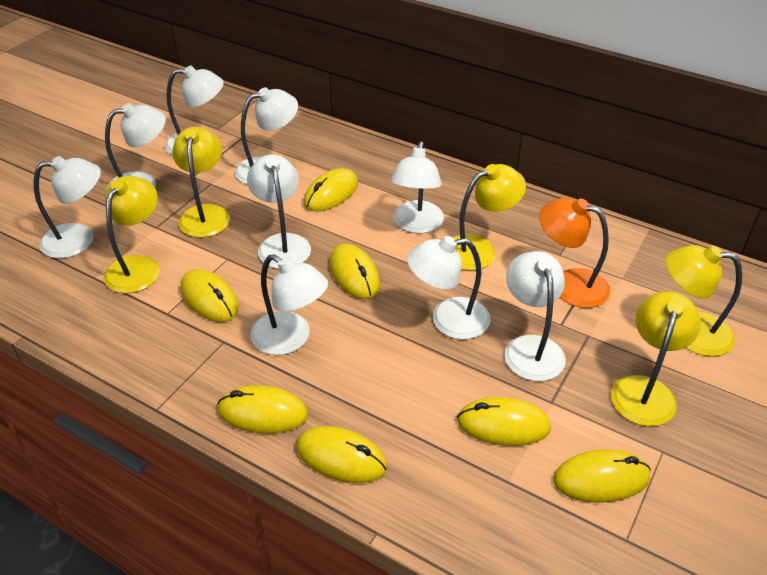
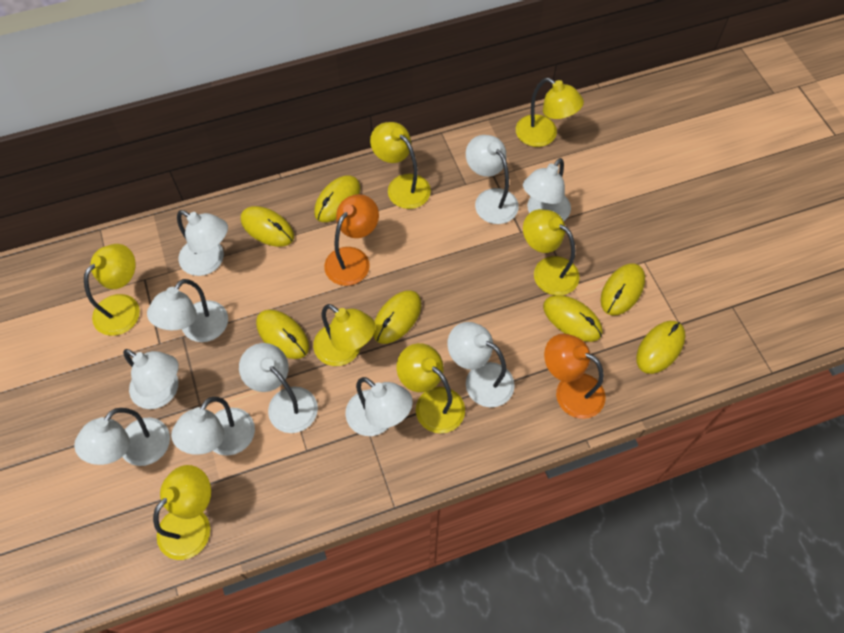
orange lamp: 1 -> 2
white lamp: 9 -> 10
yellow lamp: 5 -> 7

